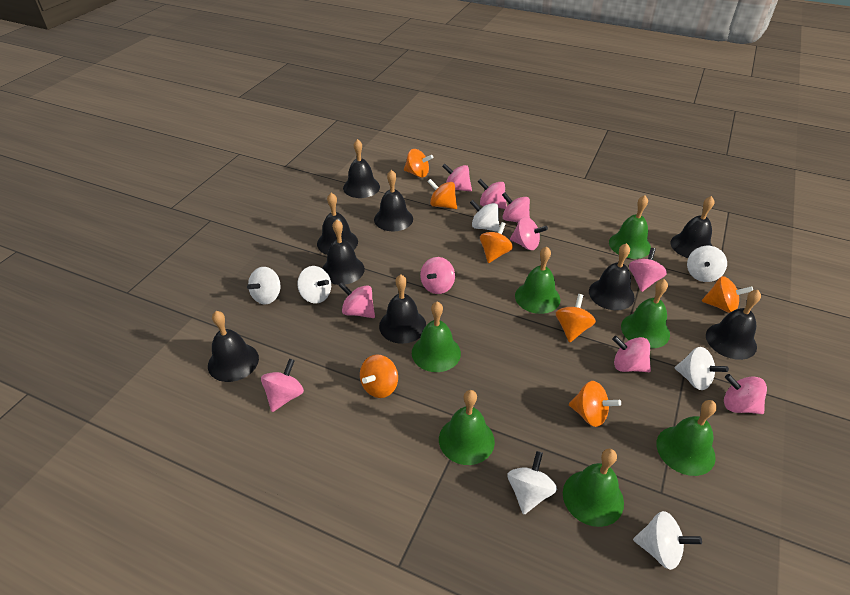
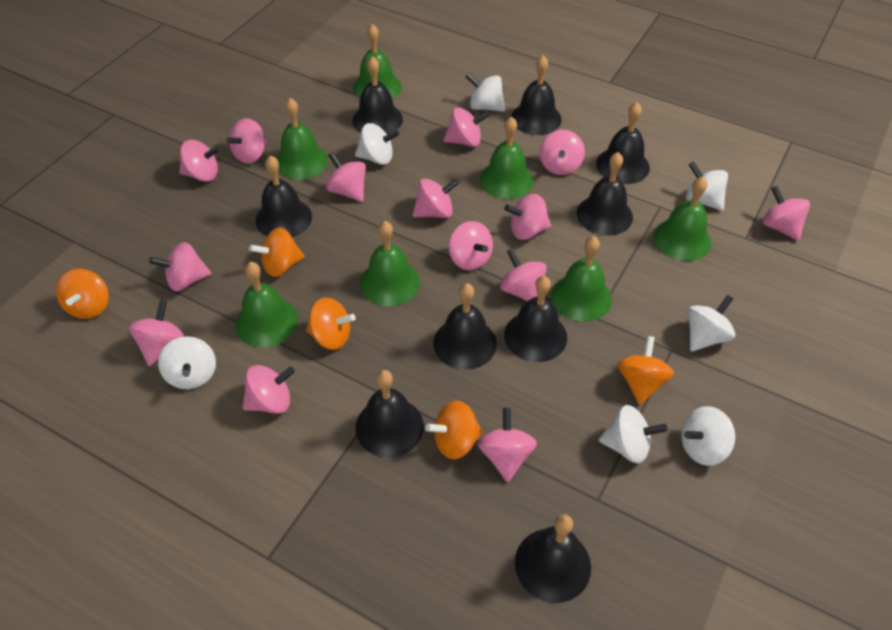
orange spinning top: 7 -> 5
pink spinning top: 10 -> 14

